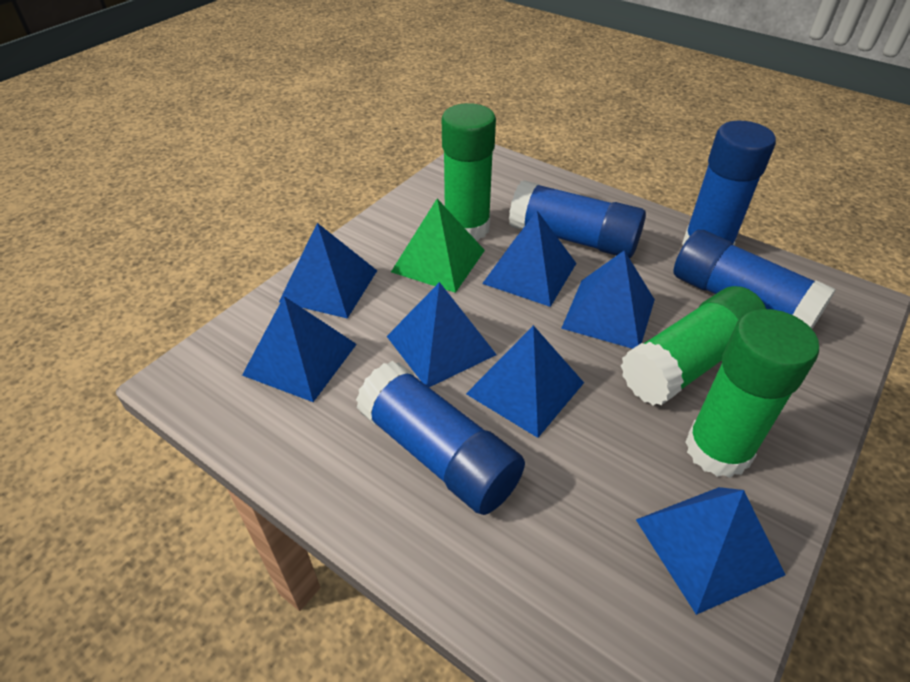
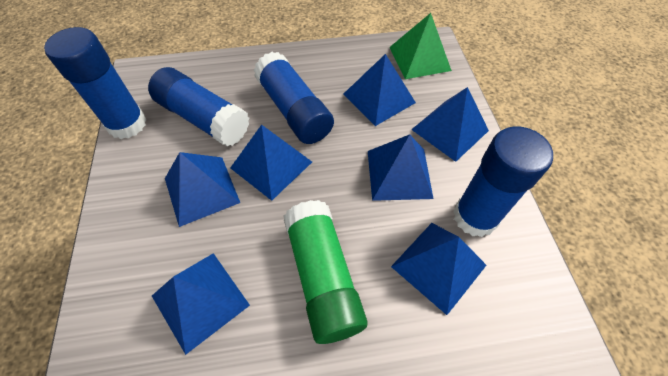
green glue stick: 3 -> 1

